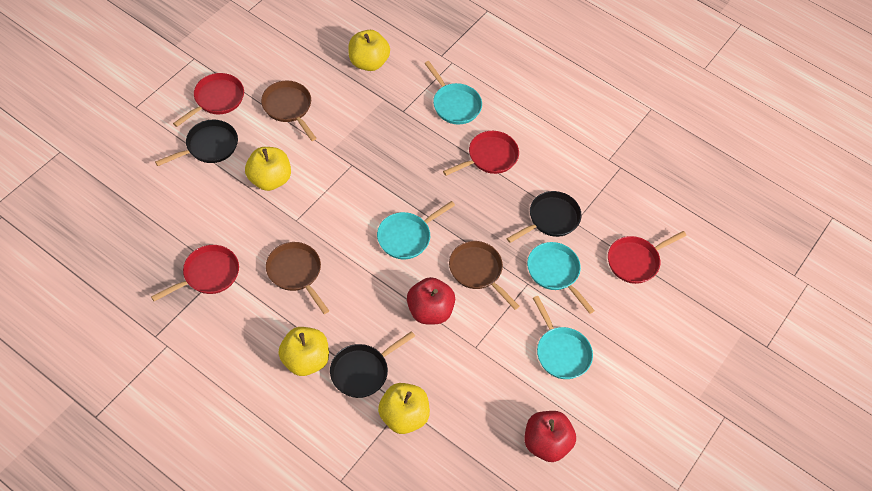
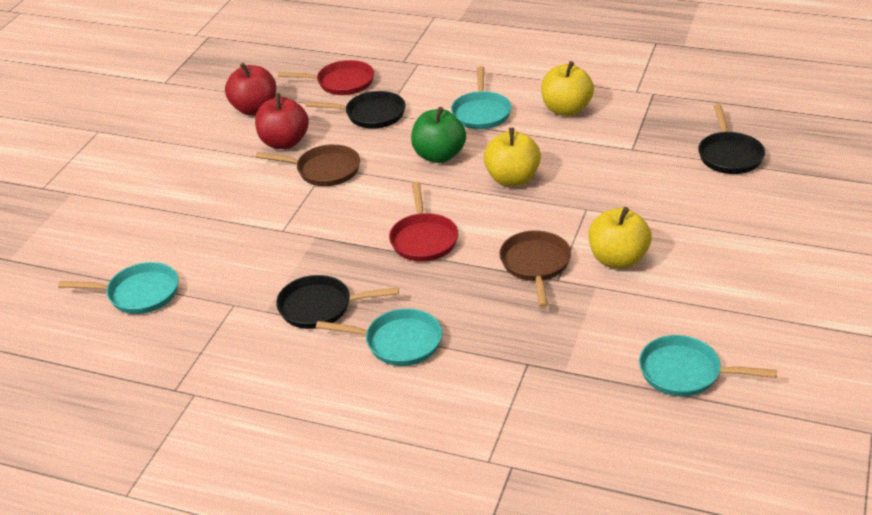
brown pan: 3 -> 2
green apple: 0 -> 1
red pan: 4 -> 2
yellow apple: 4 -> 3

